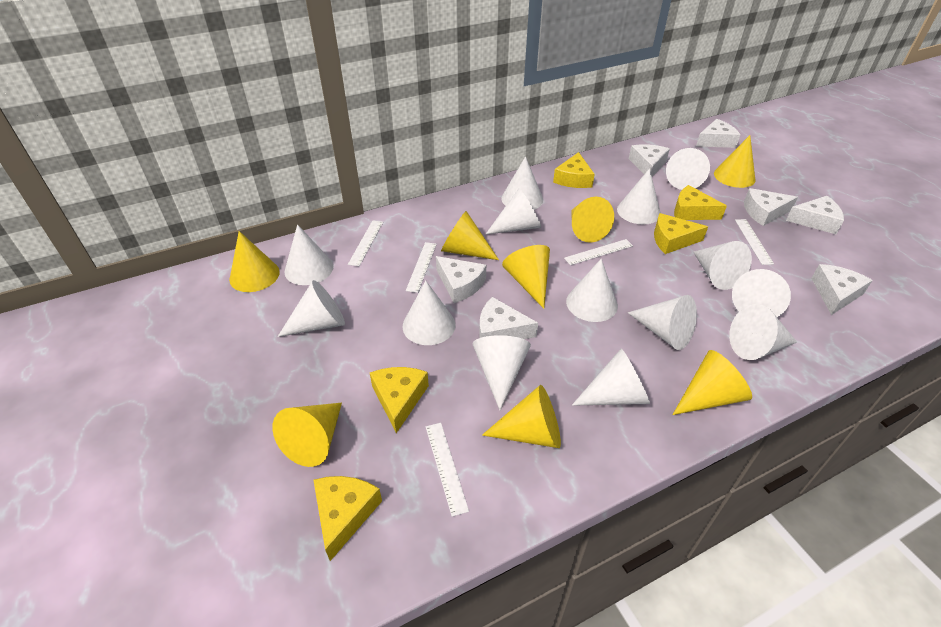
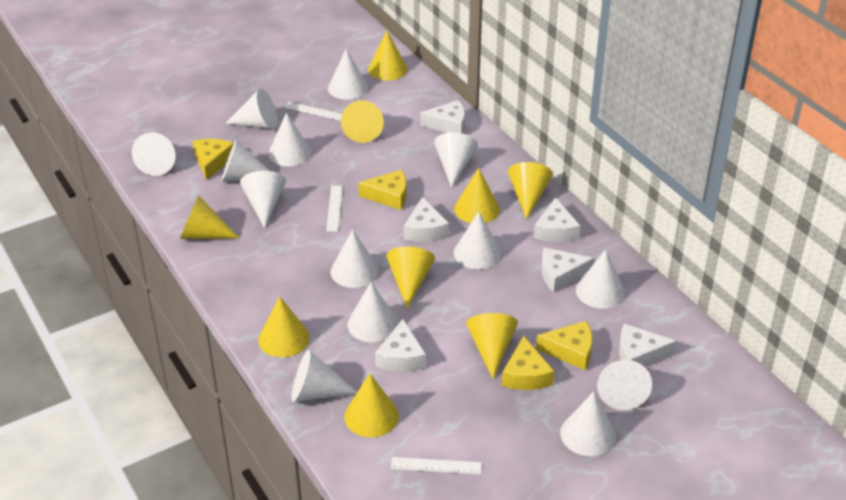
white cheese: 7 -> 6
white ruler: 5 -> 3
yellow cheese: 5 -> 4
yellow cone: 8 -> 9

